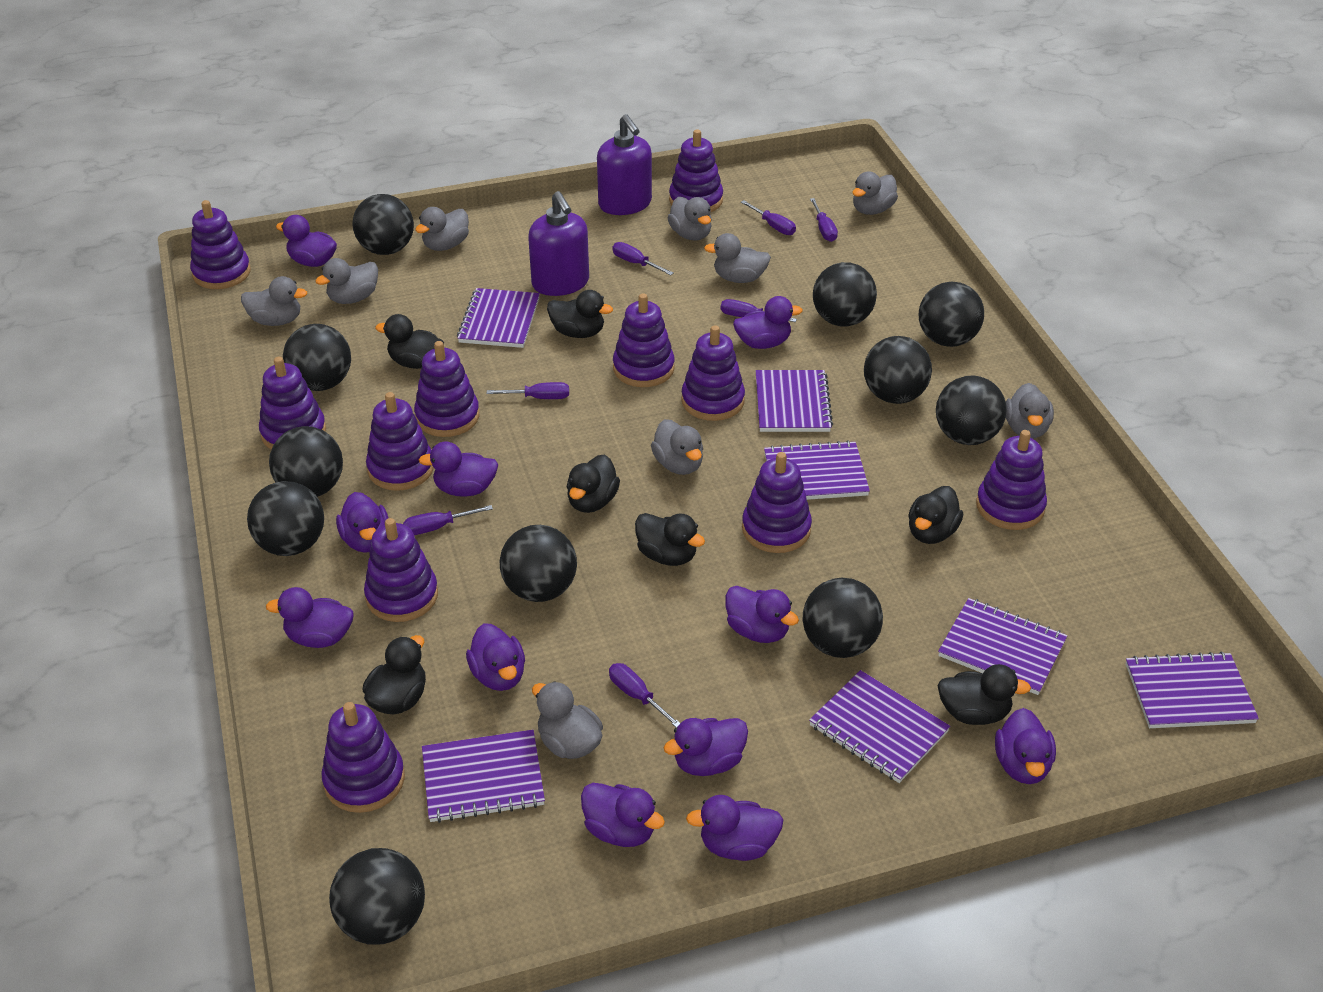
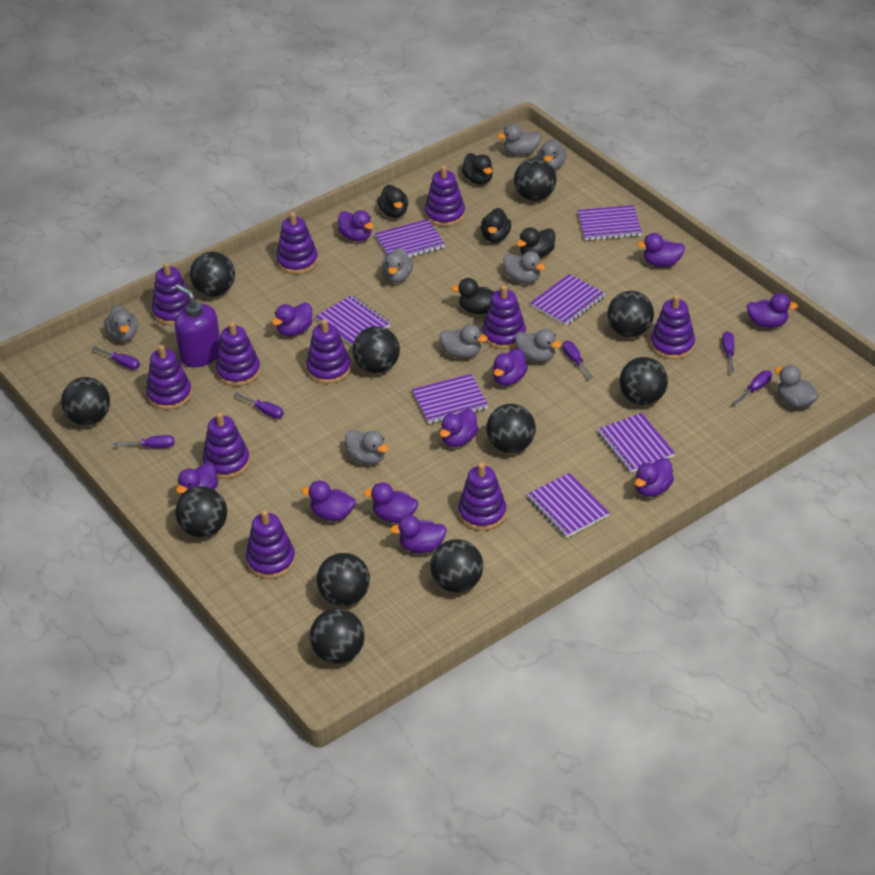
black duck: 7 -> 5
purple screwdriver: 7 -> 6
purple soap dispenser: 2 -> 1

